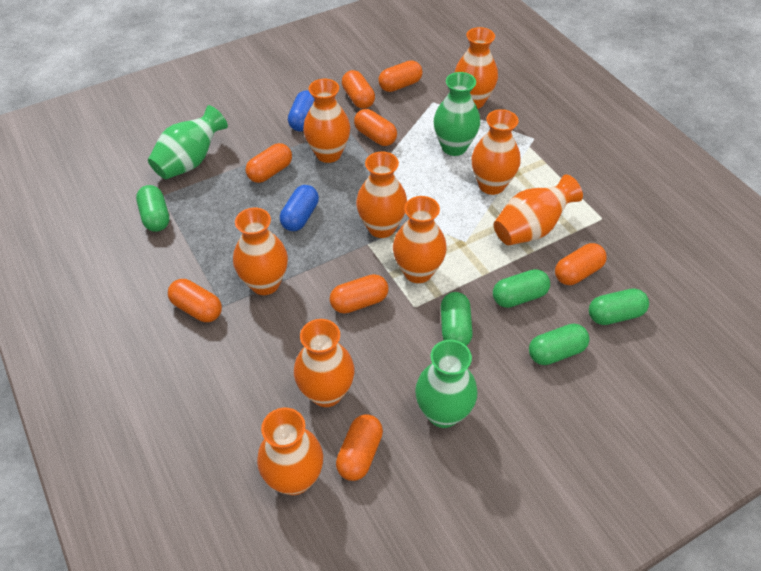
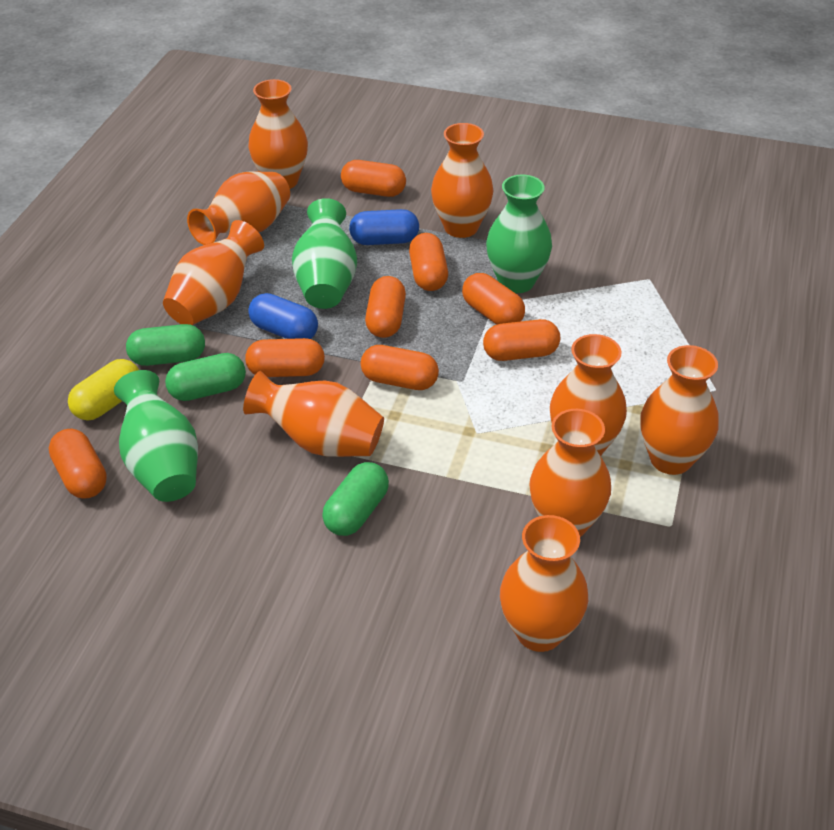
green capsule: 5 -> 3
yellow capsule: 0 -> 1

